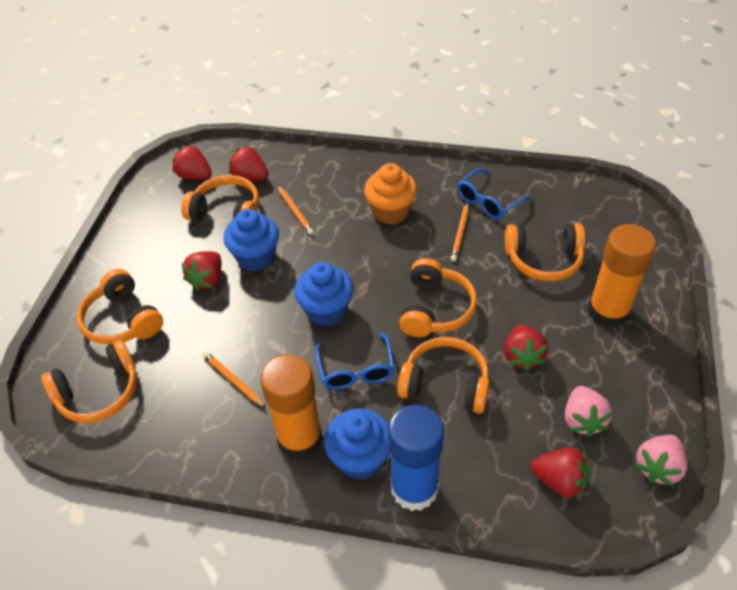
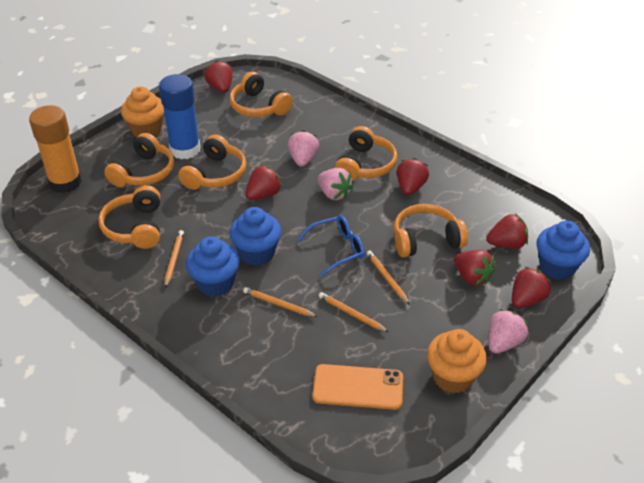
blue glasses: 2 -> 1
orange cupcake: 1 -> 2
orange glue stick: 2 -> 1
orange pencil: 3 -> 4
orange phone: 0 -> 1
pink strawberry: 2 -> 3
red strawberry: 5 -> 6

